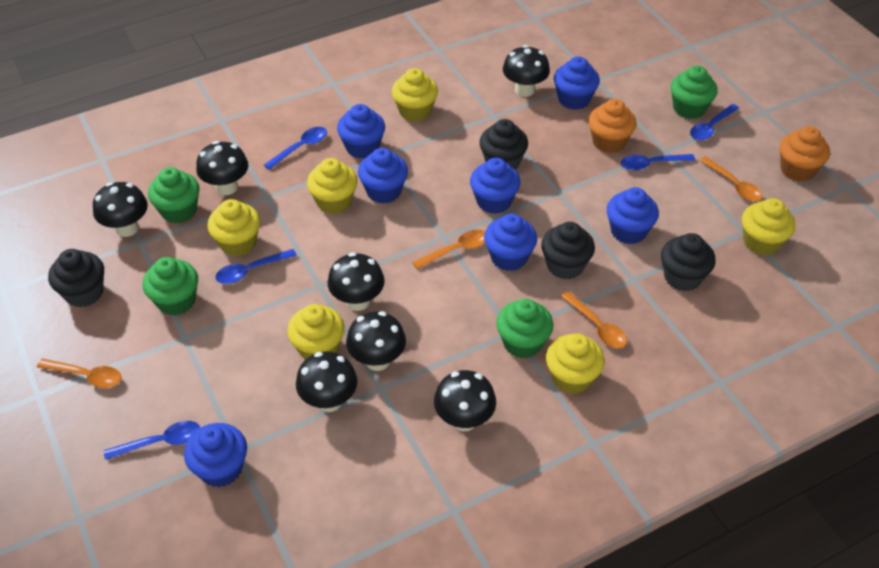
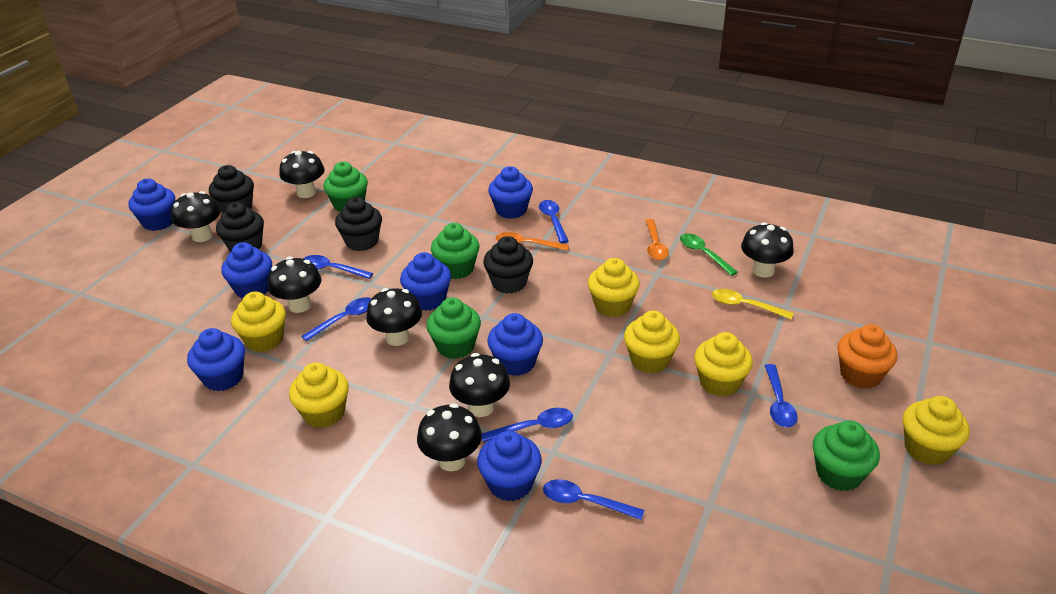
blue spoon: 5 -> 6
green spoon: 0 -> 1
orange cupcake: 2 -> 1
orange spoon: 4 -> 2
yellow spoon: 0 -> 1

